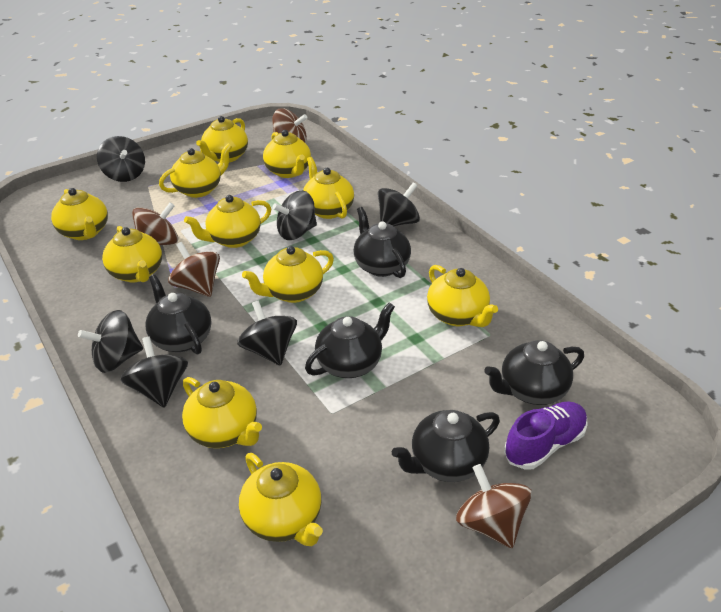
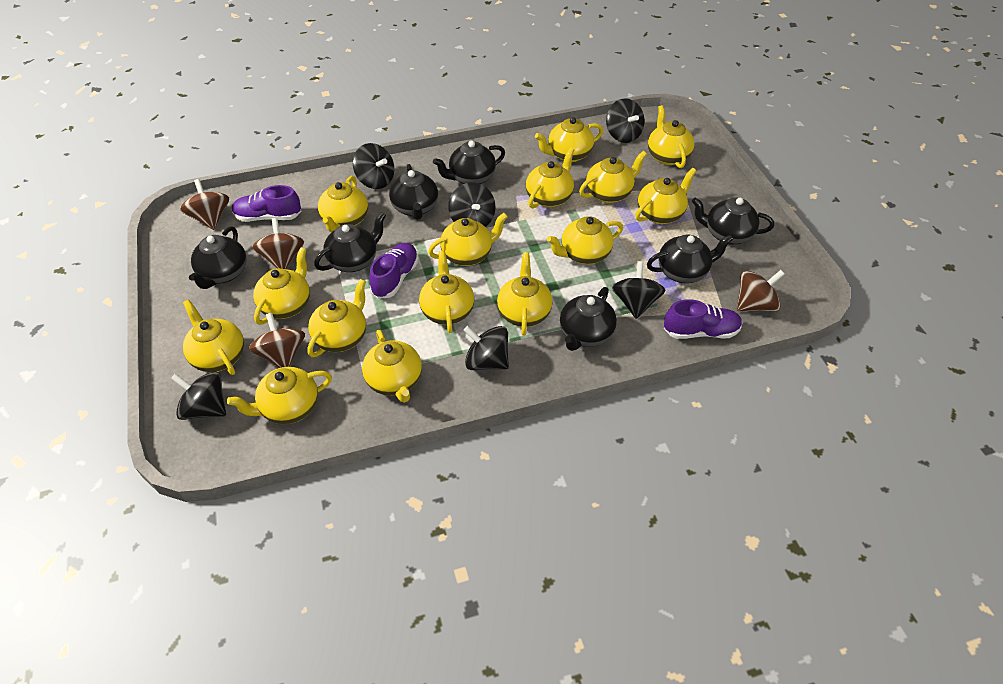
black teapot: 5 -> 7
purple shoe: 1 -> 3
yellow teapot: 11 -> 15

